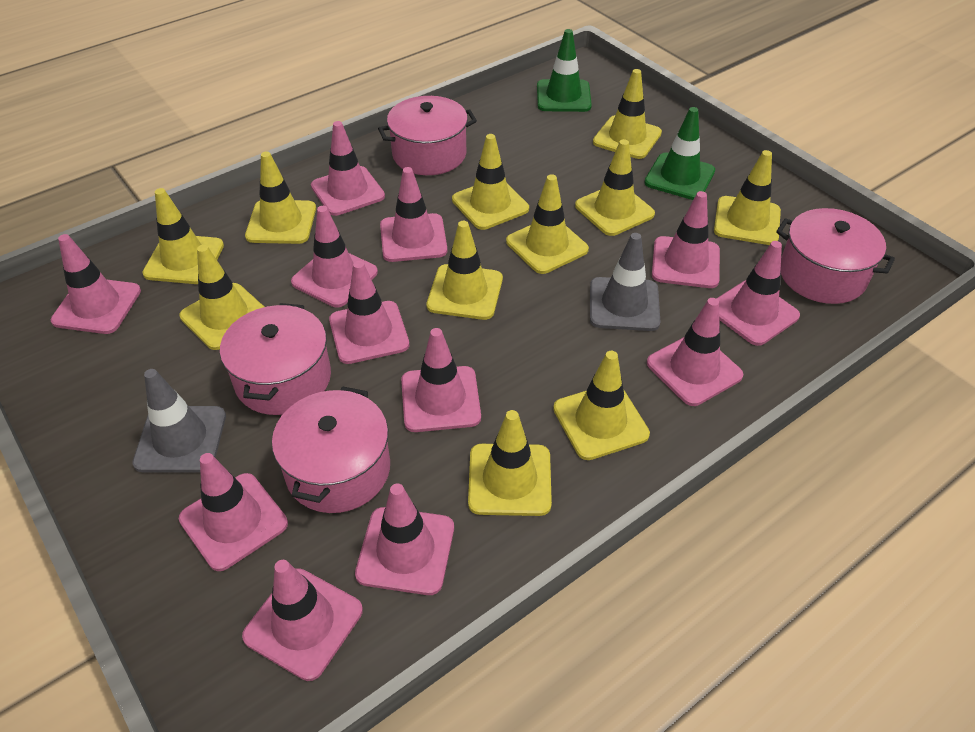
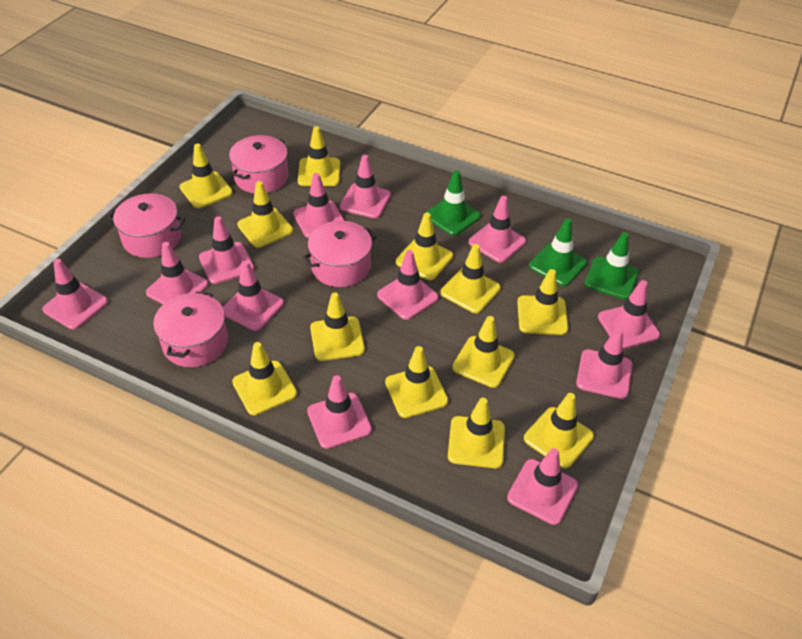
green traffic cone: 2 -> 3
grey traffic cone: 2 -> 0
yellow traffic cone: 11 -> 12

